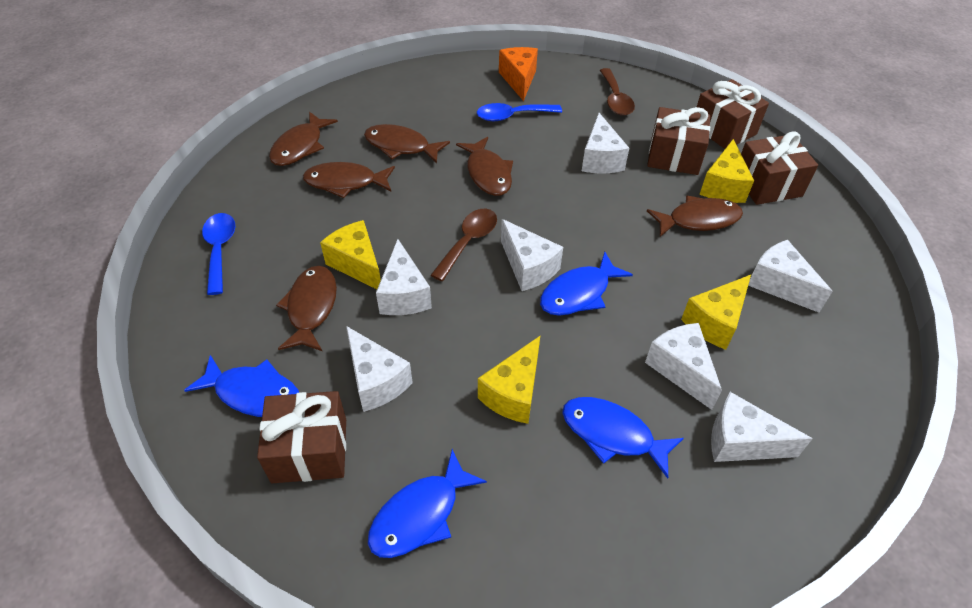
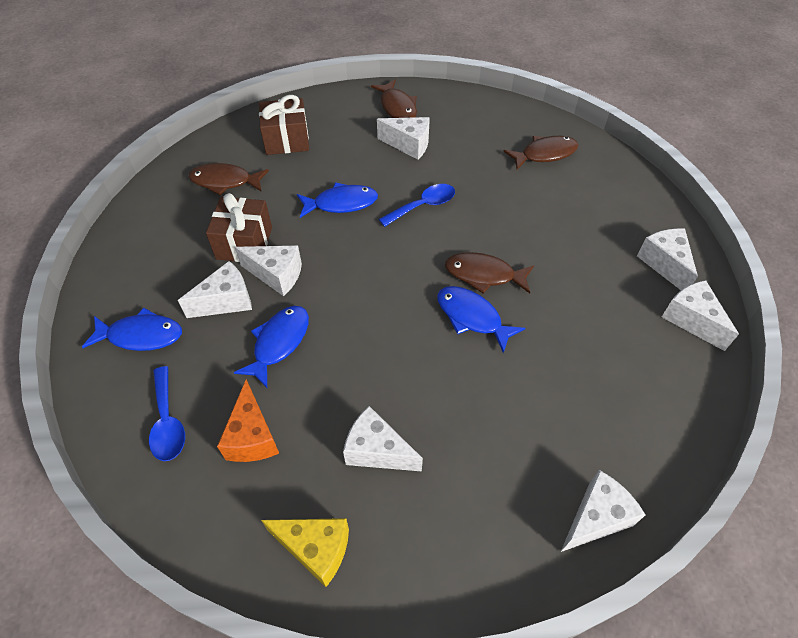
brown fish: 6 -> 4
brown gift: 4 -> 2
brown spoon: 2 -> 0
yellow cheese: 4 -> 1

